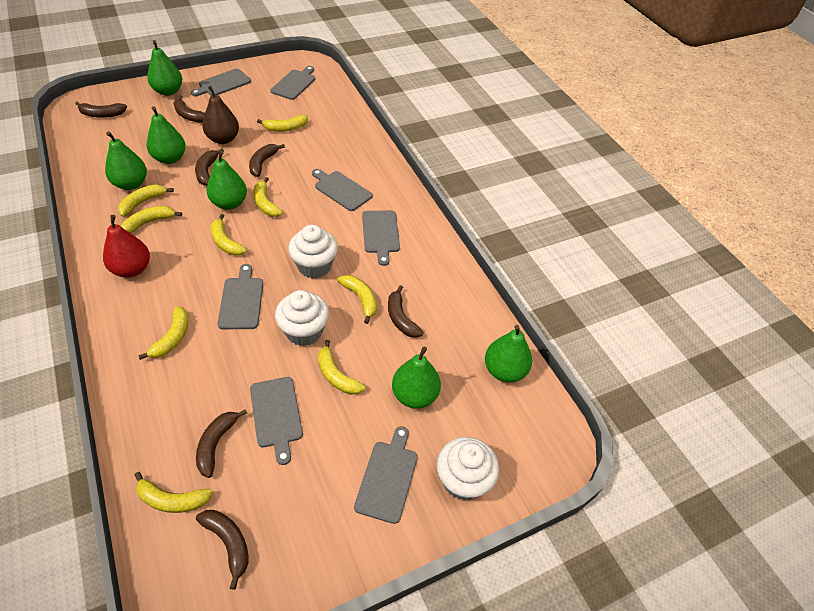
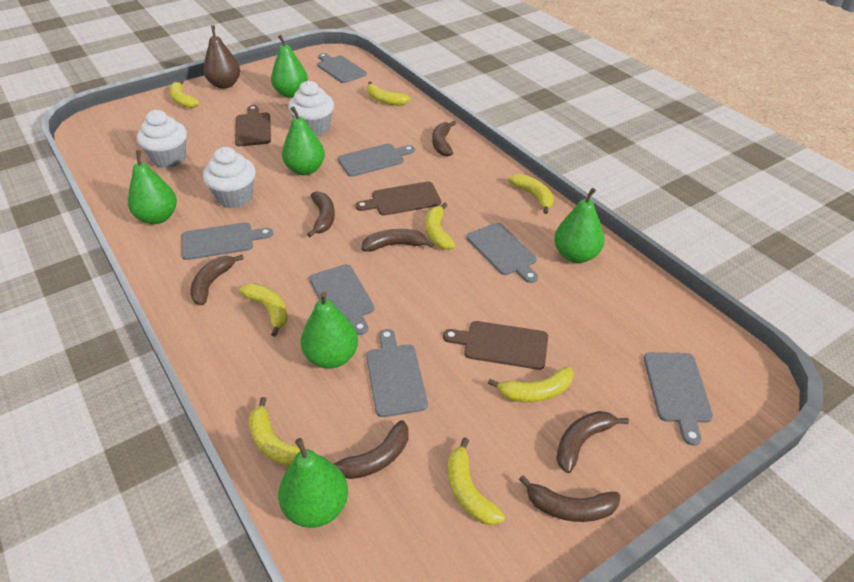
brown cutting board: 0 -> 3
red pear: 1 -> 0
yellow banana: 9 -> 8

